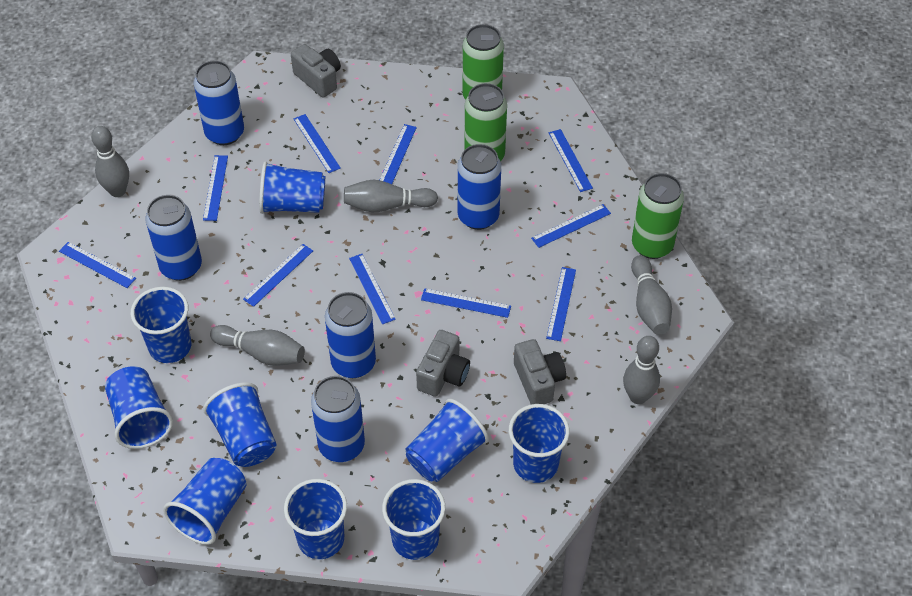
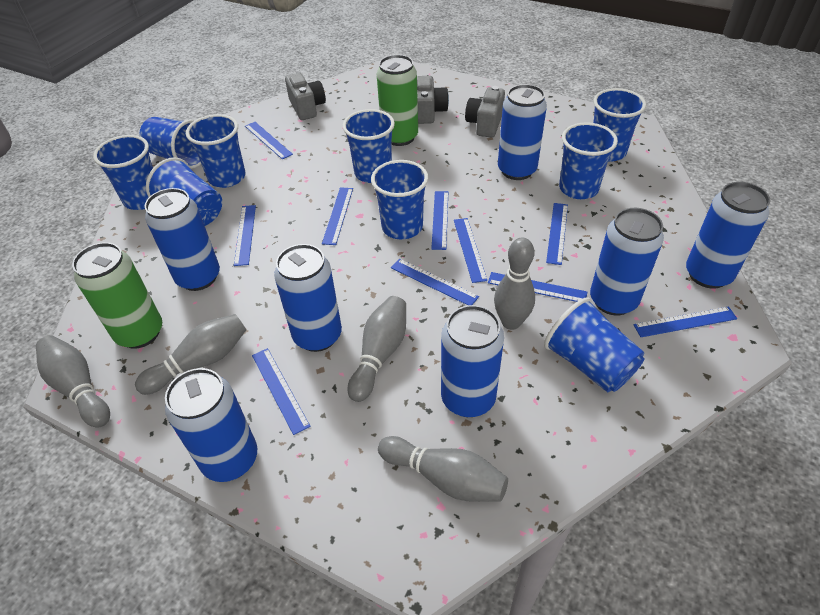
blue can: 5 -> 7
green can: 3 -> 2

